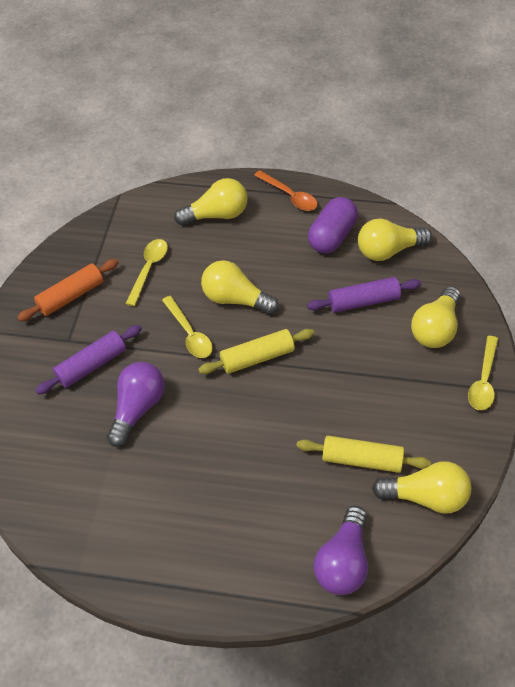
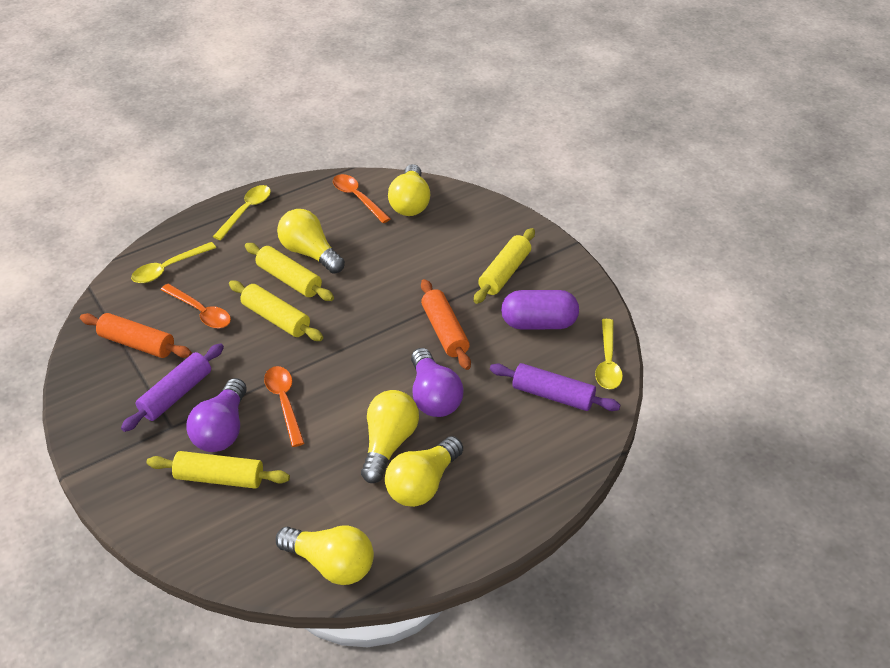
orange rolling pin: 1 -> 2
orange spoon: 1 -> 3
yellow rolling pin: 2 -> 4

